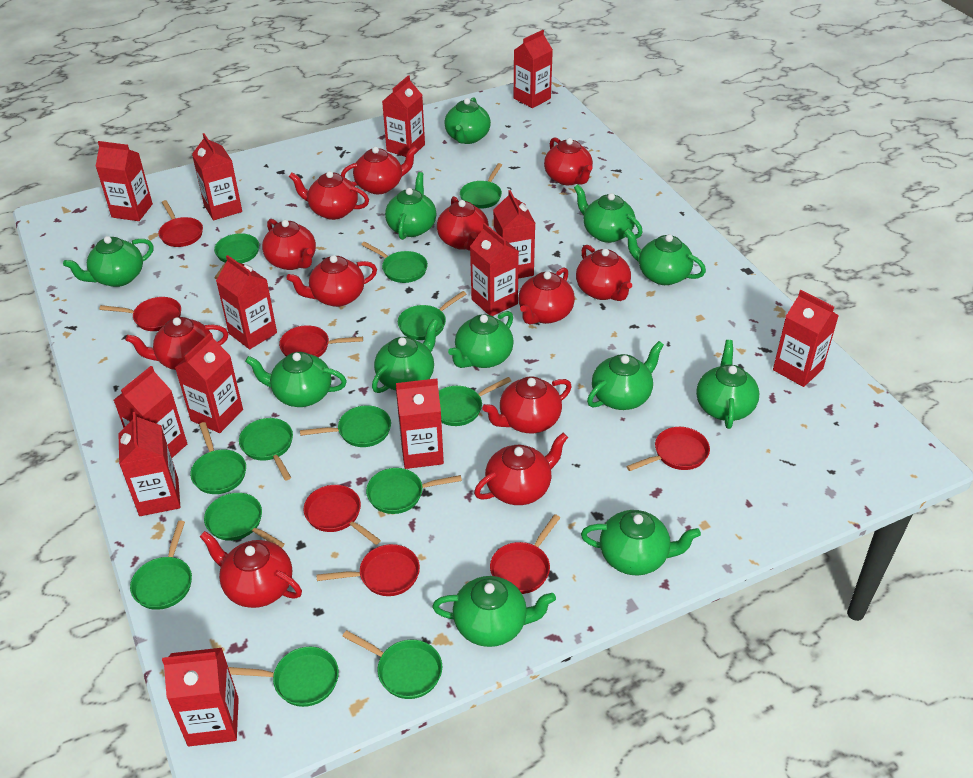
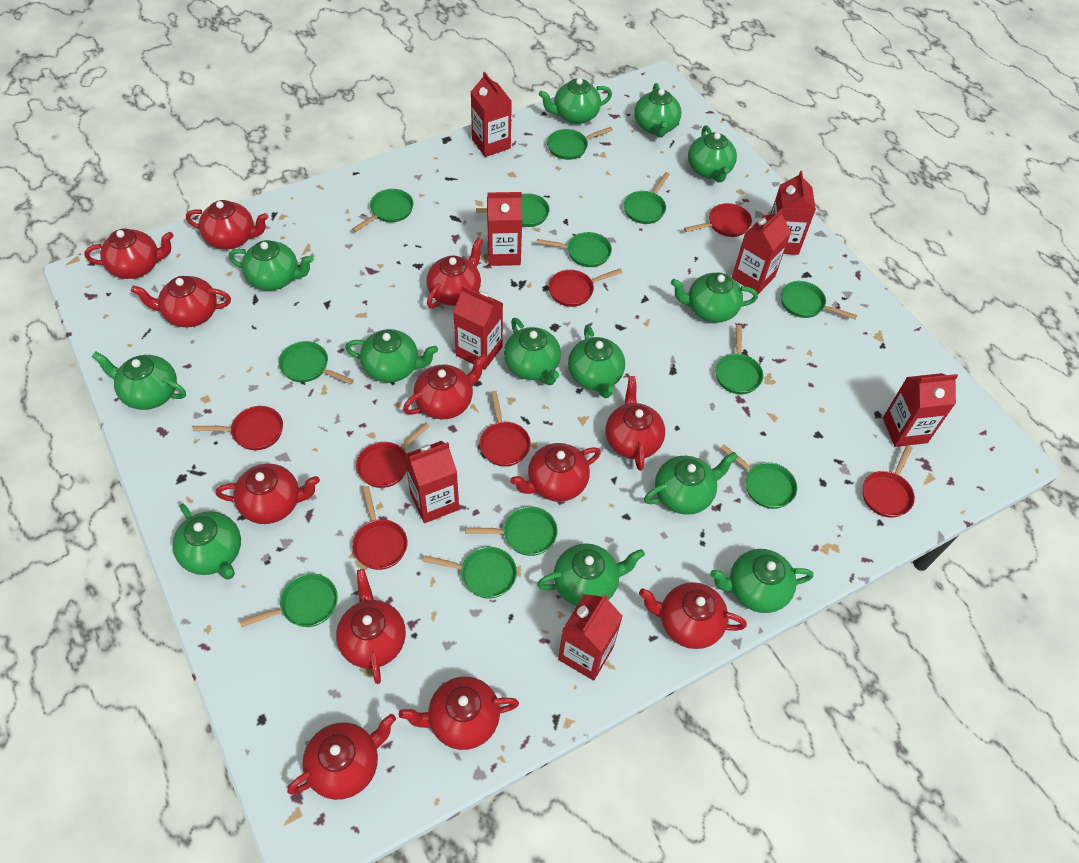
green pan: 13 -> 12
green teapot: 12 -> 13
red carton: 13 -> 8

